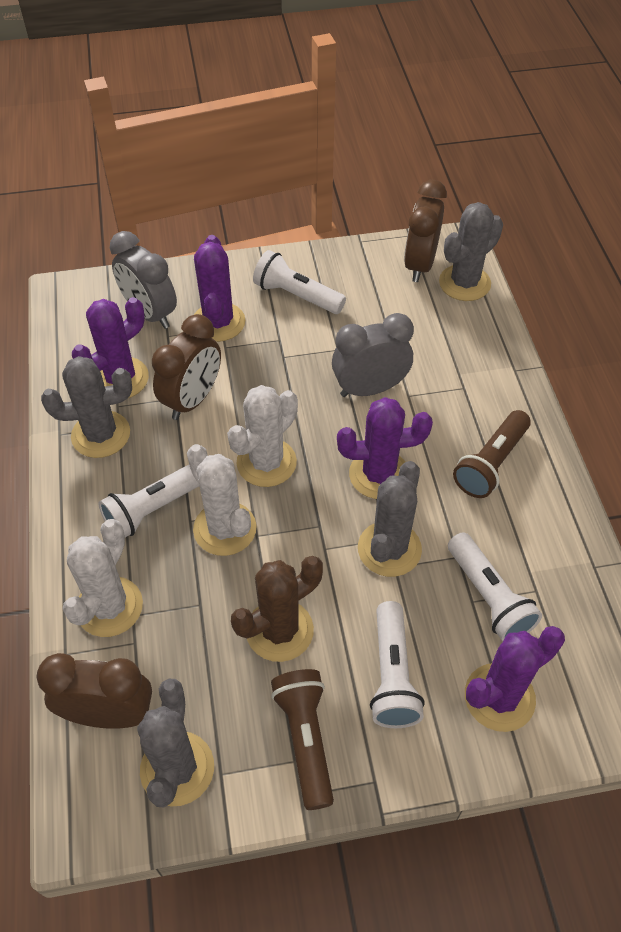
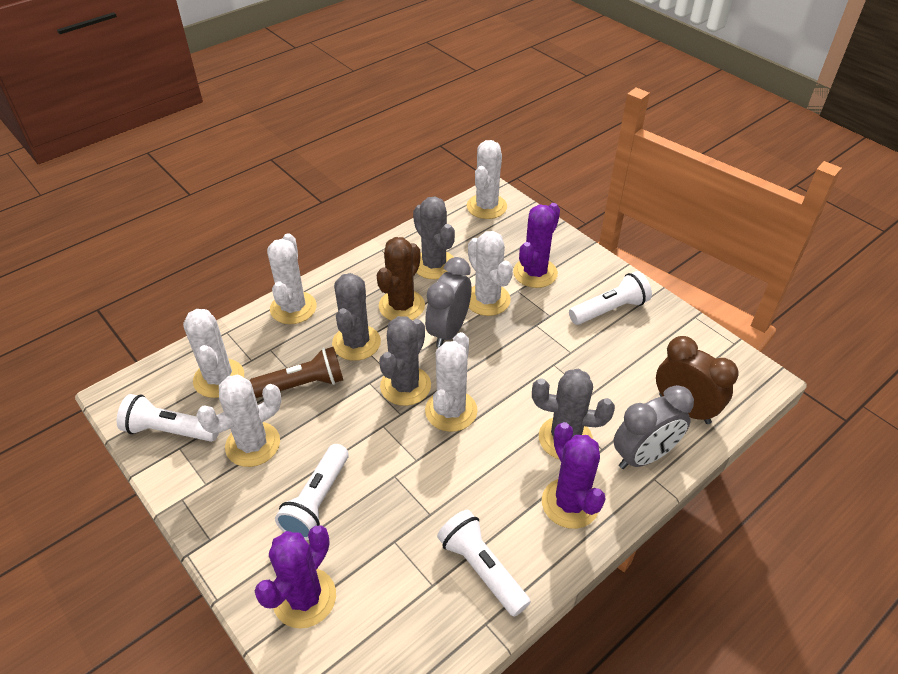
brown clock: 3 -> 1
brown flashlight: 2 -> 1
purple cactus: 4 -> 3
white cactus: 3 -> 6

